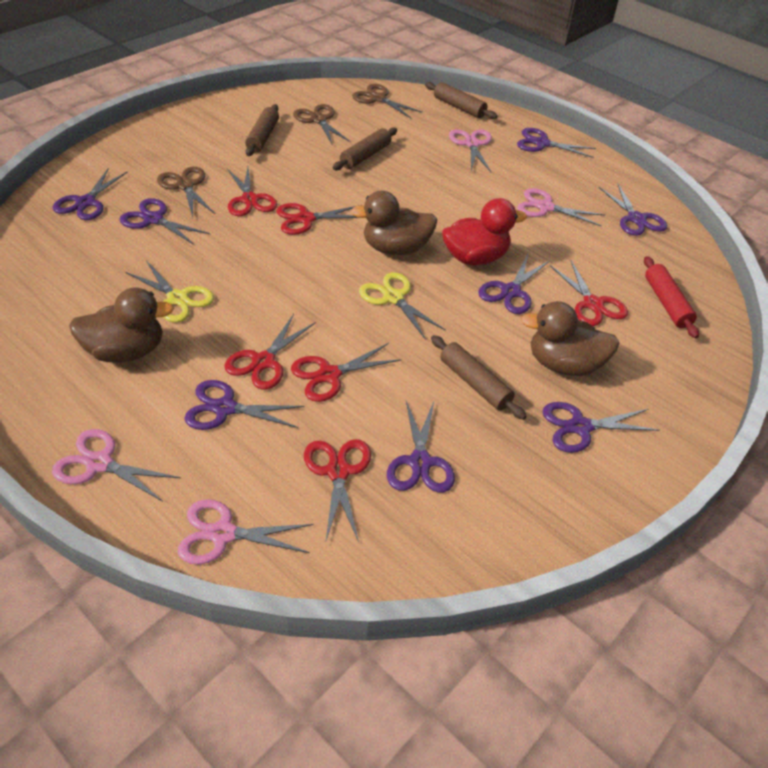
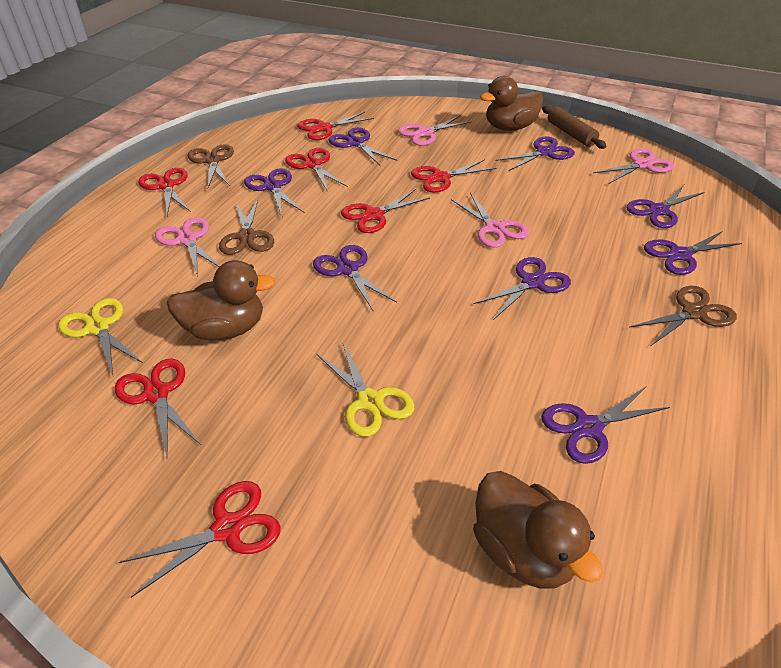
brown rolling pin: 4 -> 1
red duck: 1 -> 0
red rolling pin: 1 -> 0
red scissors: 6 -> 7

